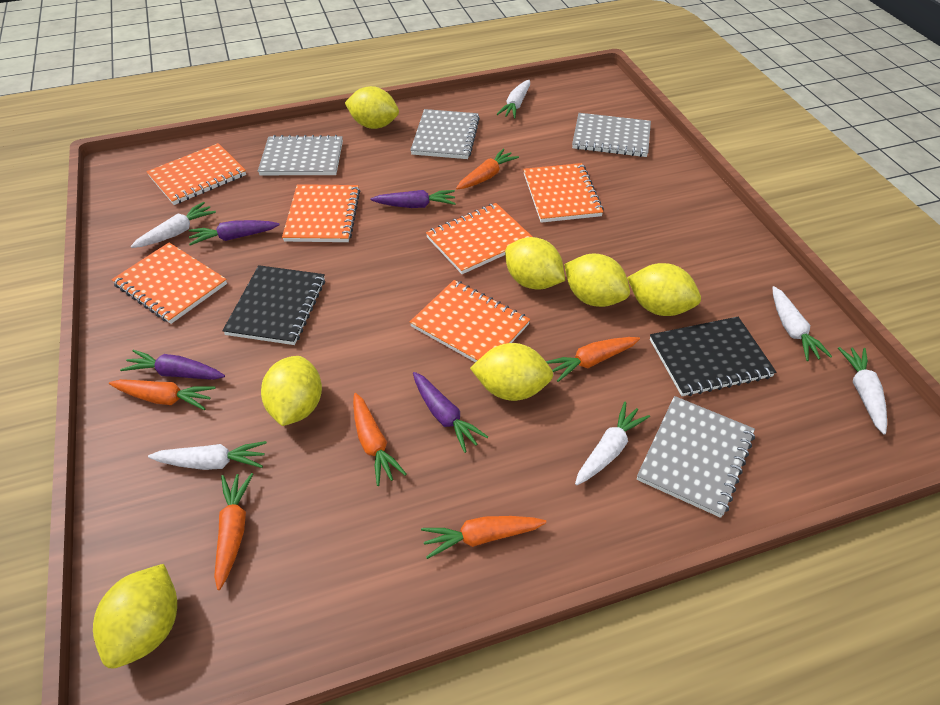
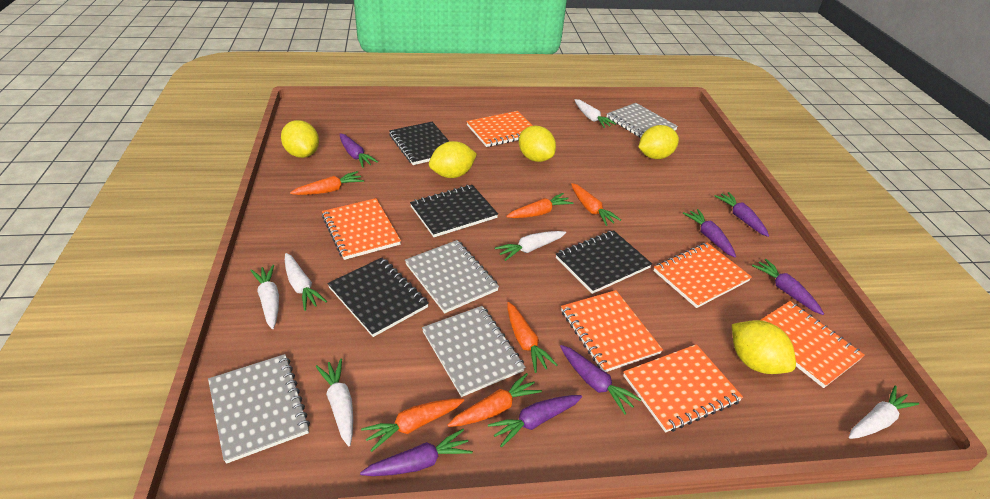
black notebook: 2 -> 4
purple carrot: 4 -> 7
yellow lemon: 7 -> 5

